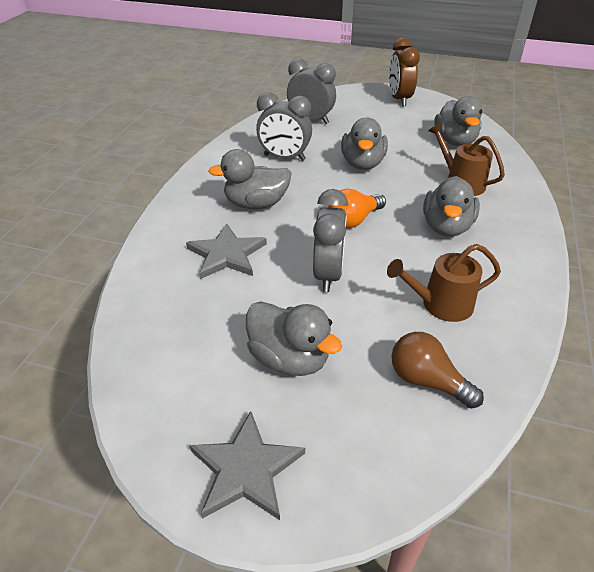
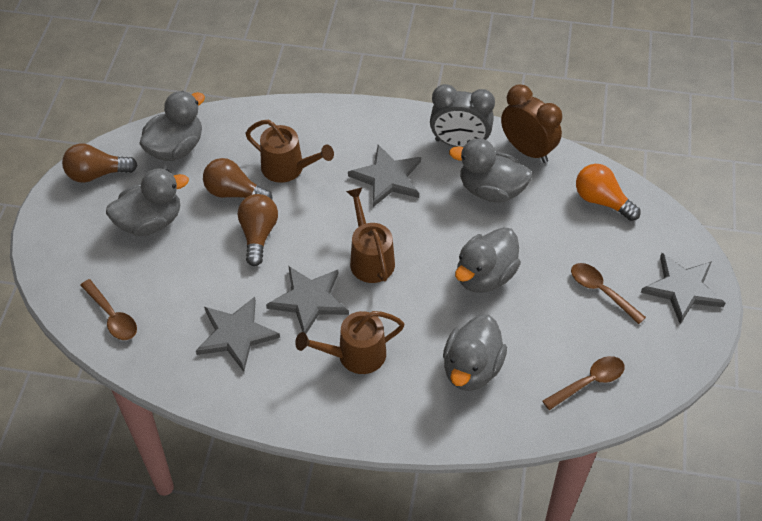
brown light bulb: 1 -> 3
brown spoon: 0 -> 3
brown watering can: 2 -> 3
grey clock: 3 -> 1
grey star: 2 -> 4

